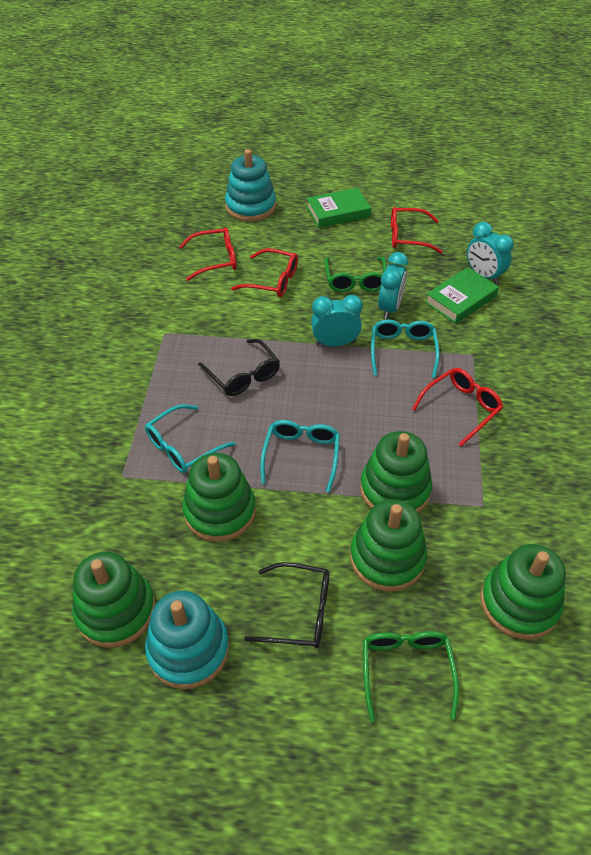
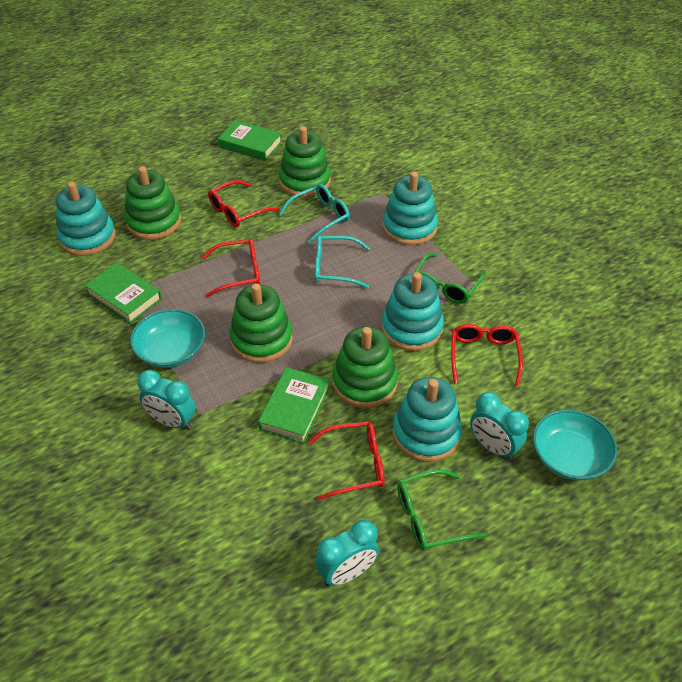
black glasses: 2 -> 0
green book: 2 -> 3
green stacking toy: 5 -> 4
turquoise bowl: 0 -> 2
turquoise glasses: 3 -> 2
turquoise stacking toy: 2 -> 4

